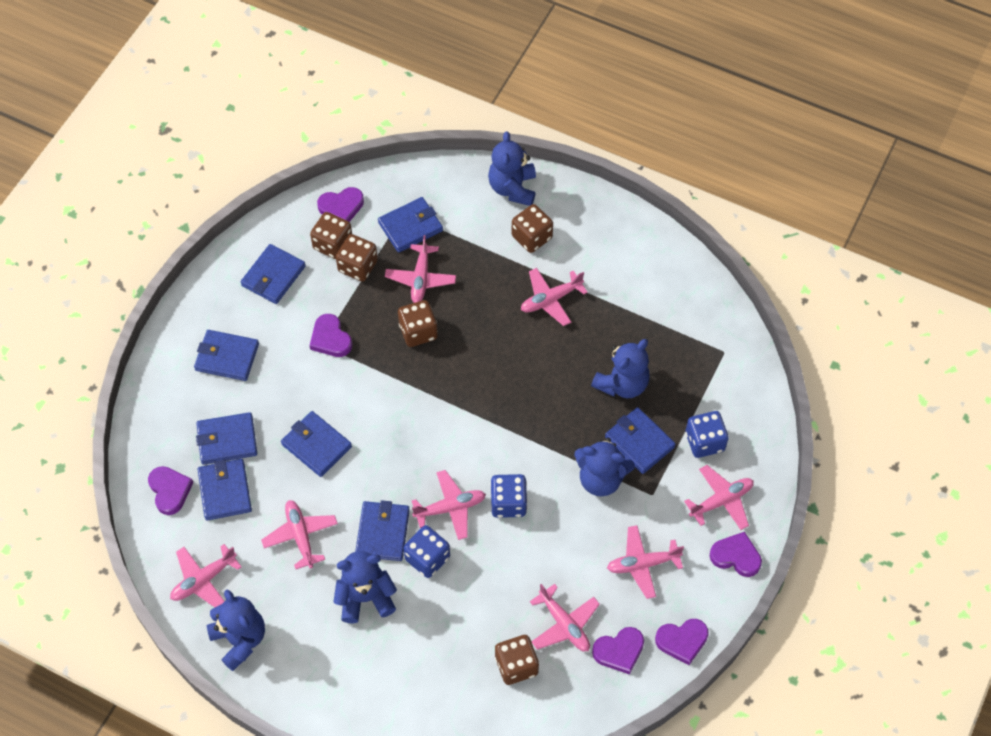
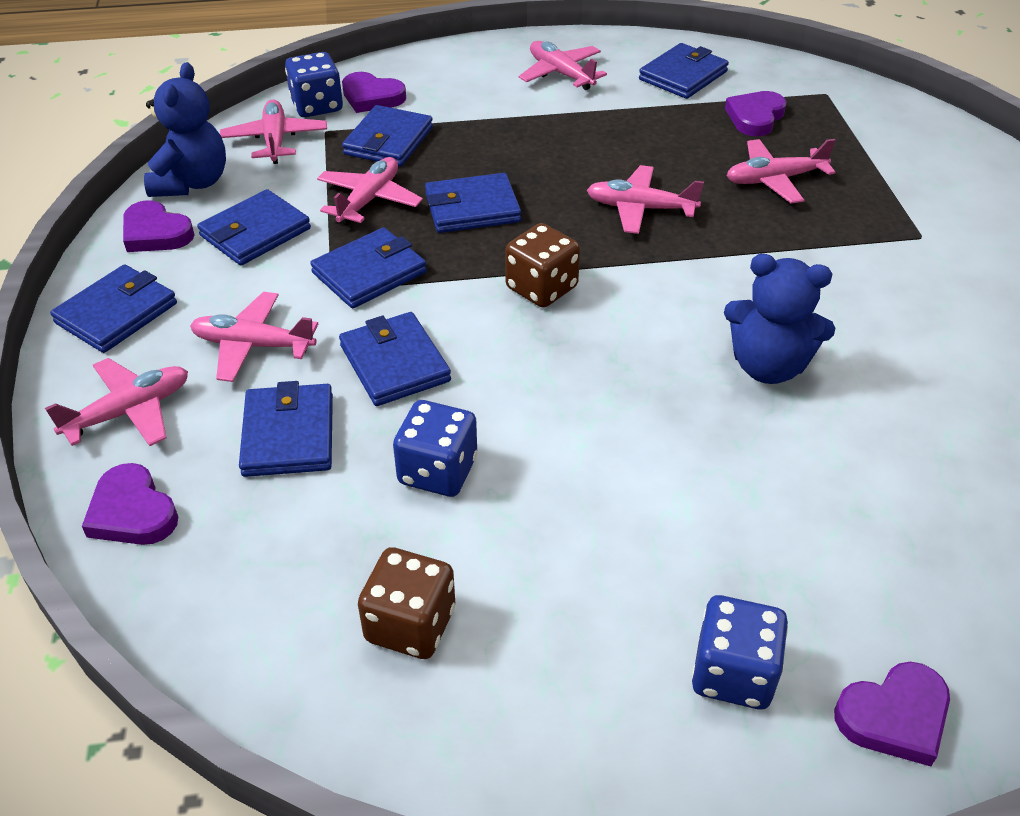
blue teddy bear: 5 -> 2
brown dice: 5 -> 2
pink plane: 8 -> 7
purple heart: 6 -> 5

